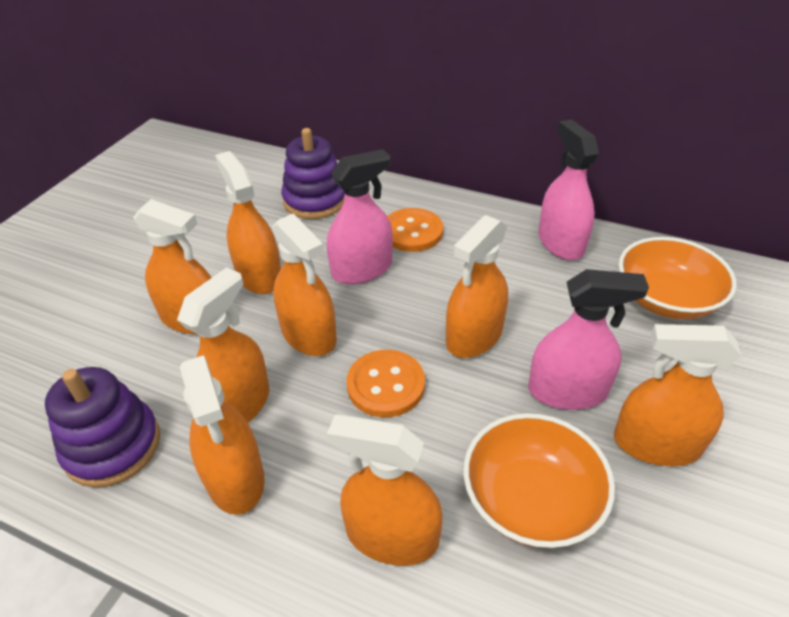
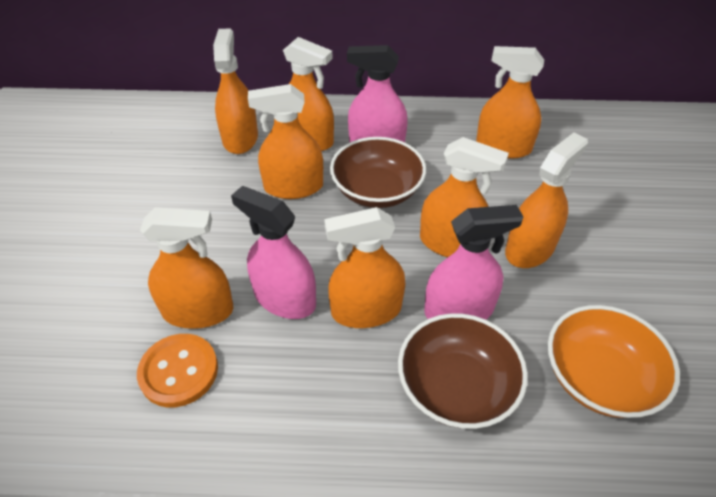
brown bowl: 0 -> 2
orange bowl: 2 -> 1
orange button: 2 -> 1
purple stacking toy: 2 -> 0

